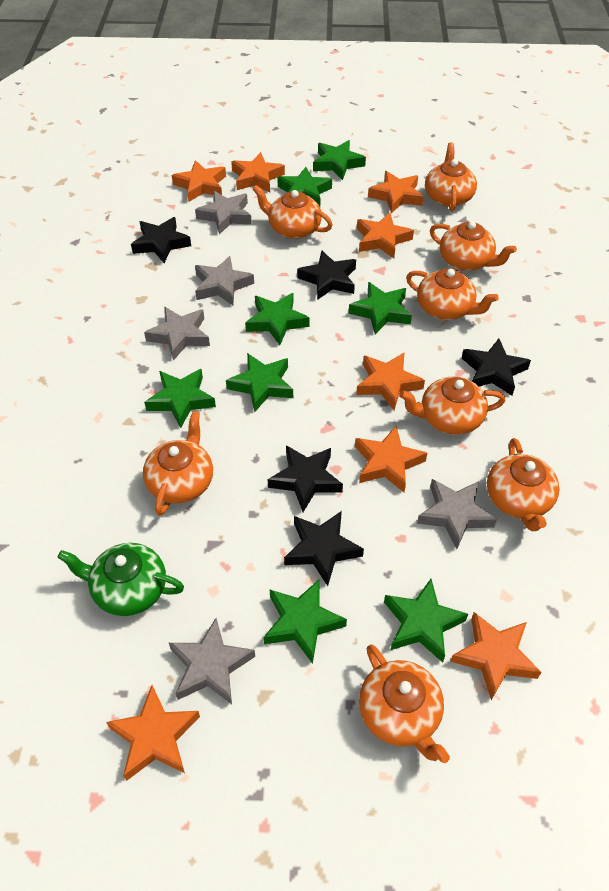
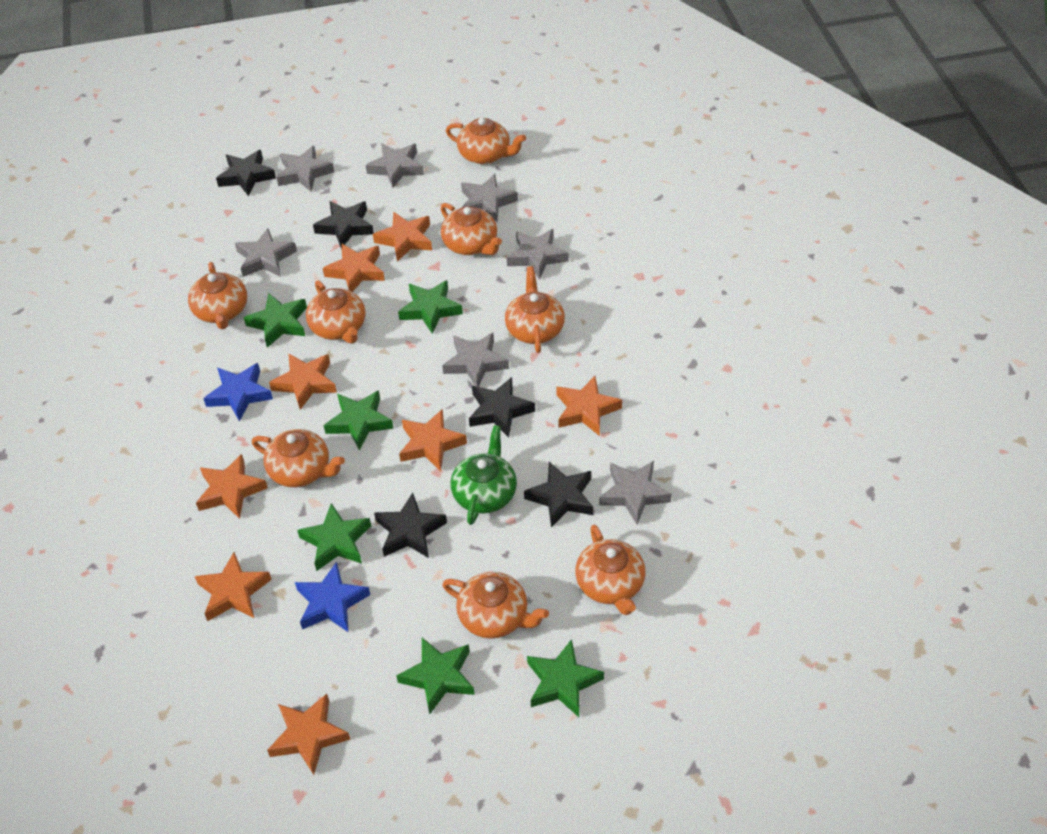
blue star: 0 -> 2
green star: 8 -> 6
grey star: 5 -> 7

